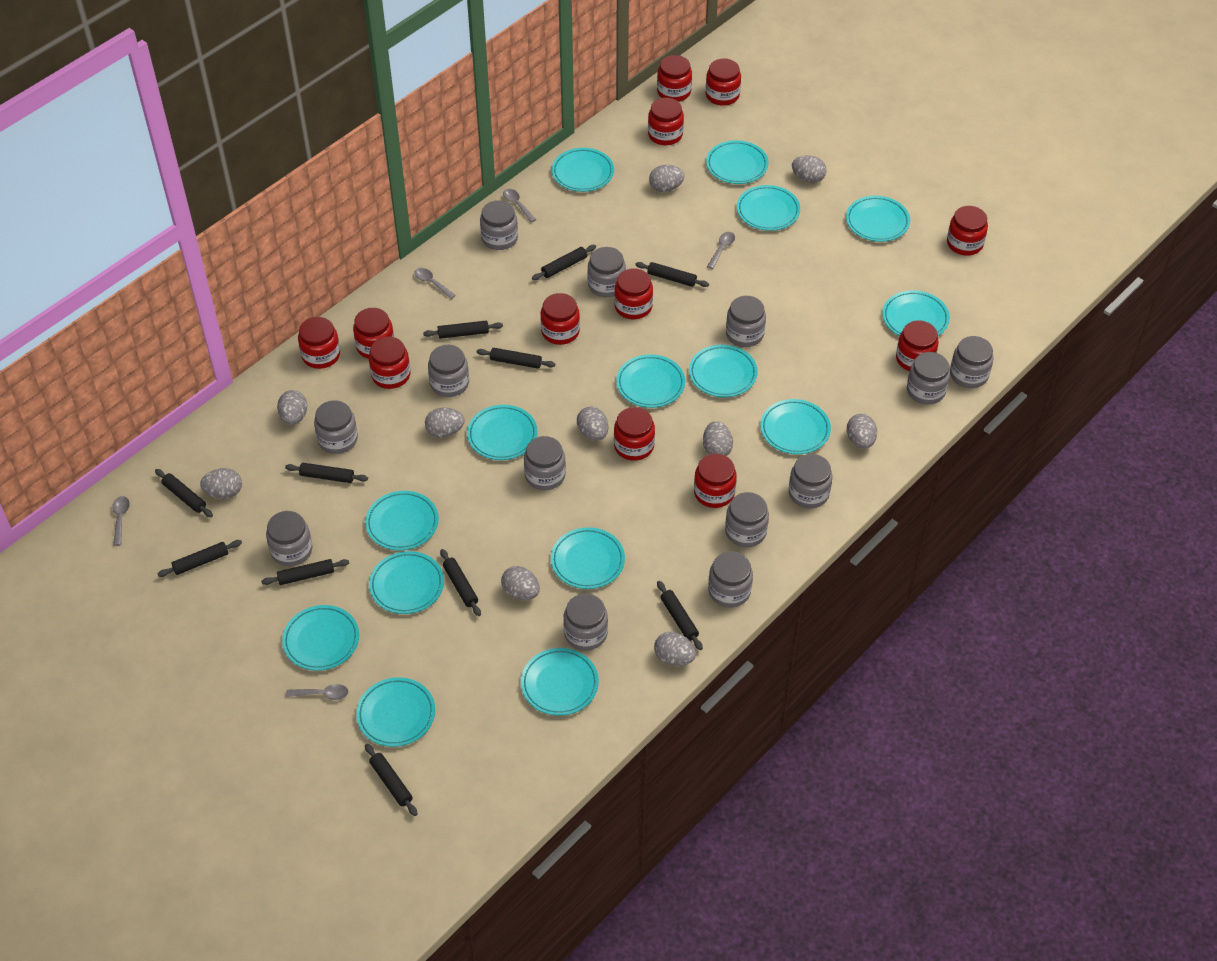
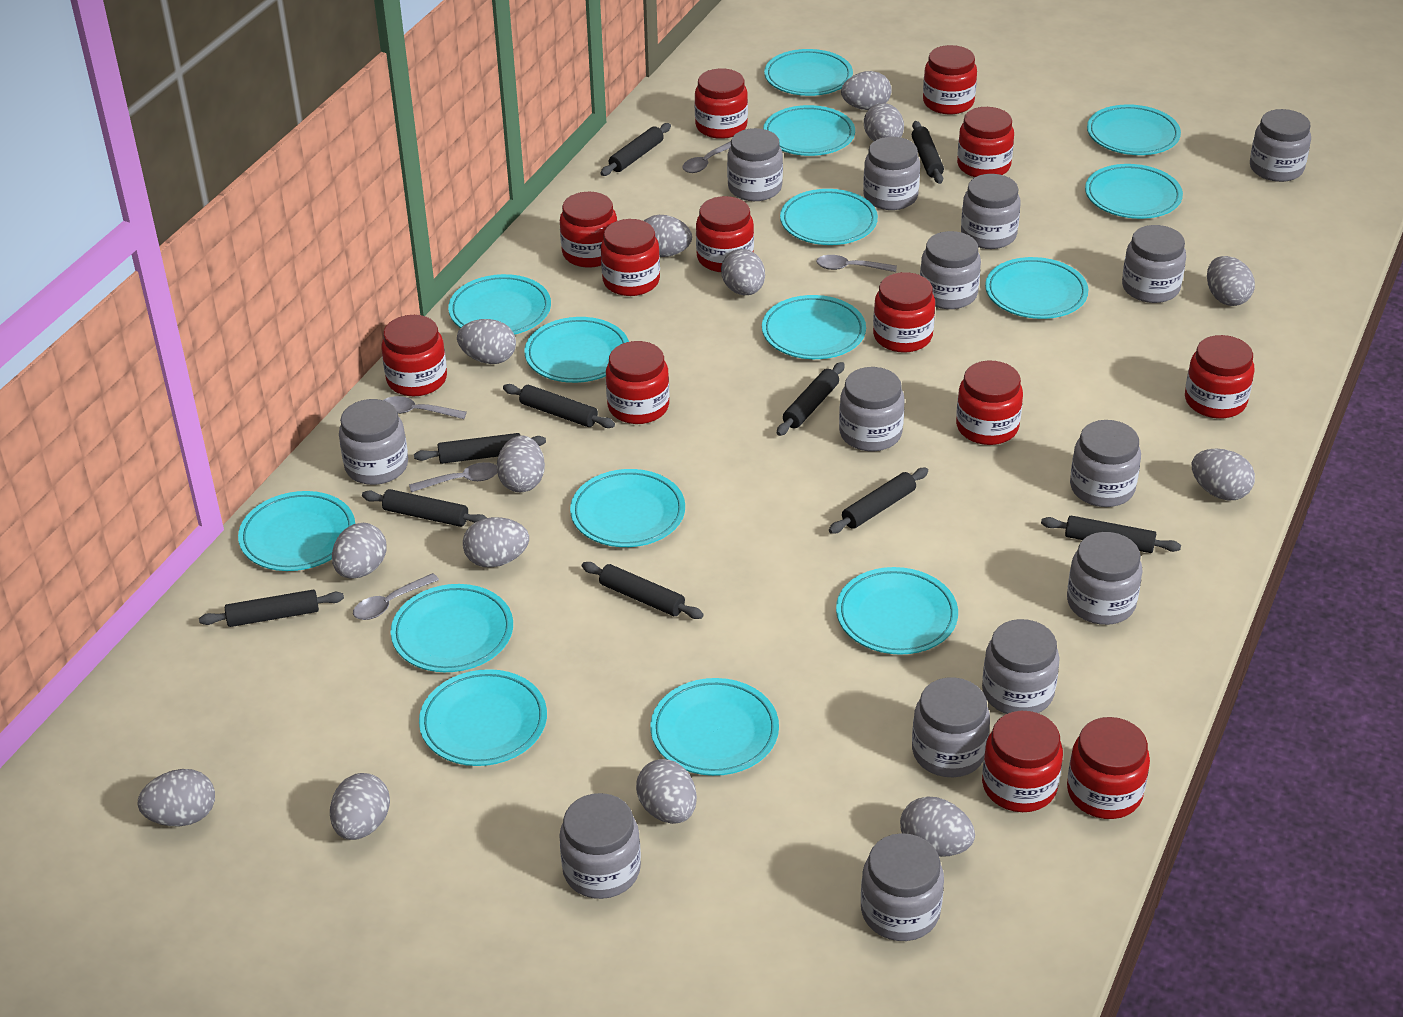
black rolling pin: 11 -> 10
grey egg: 10 -> 14
grey jar: 13 -> 14
red jar: 12 -> 13

